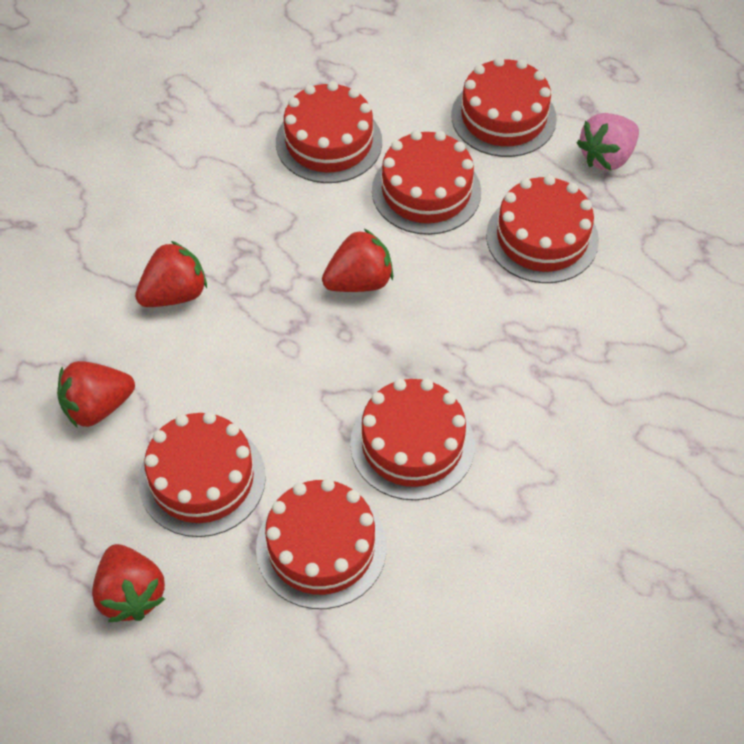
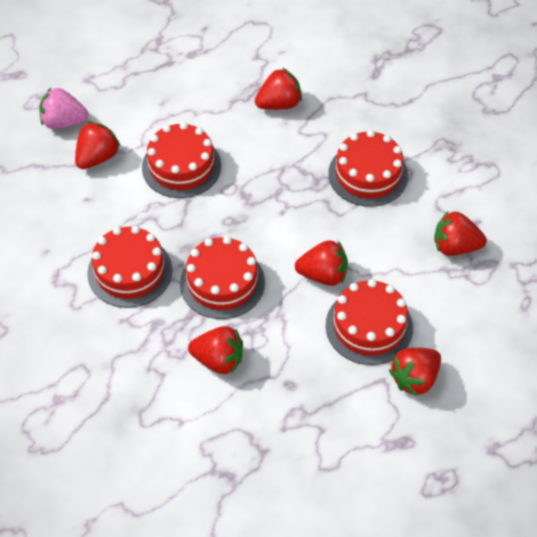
red cake: 7 -> 5
red strawberry: 4 -> 6

